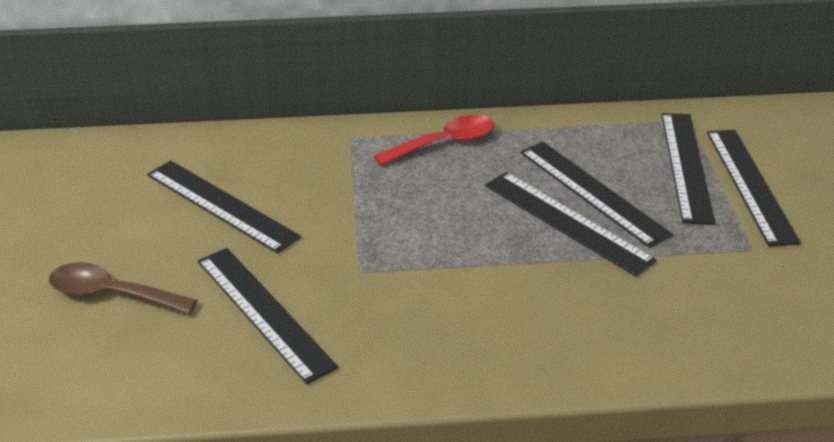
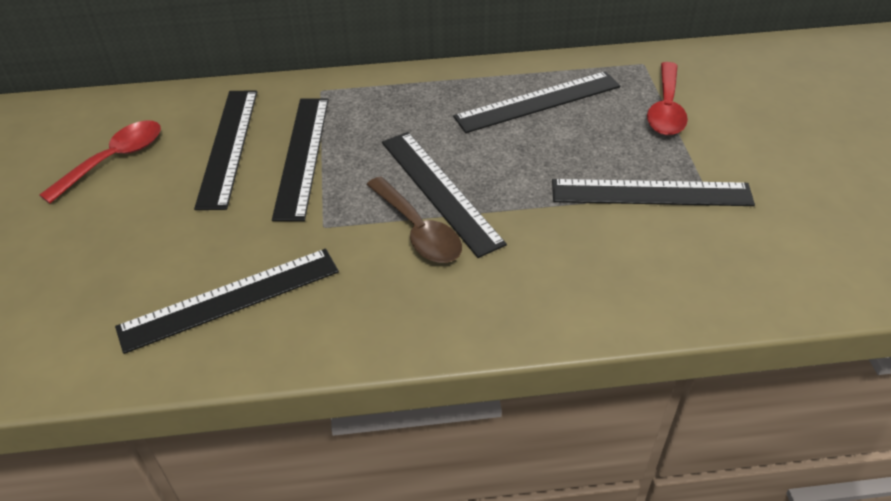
red spoon: 1 -> 2

